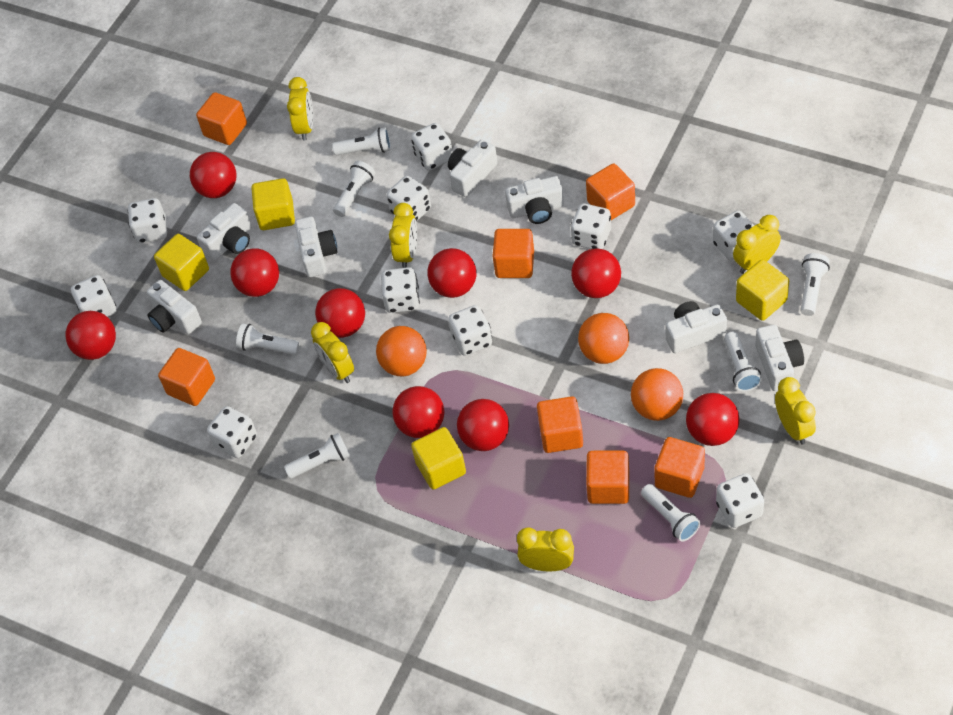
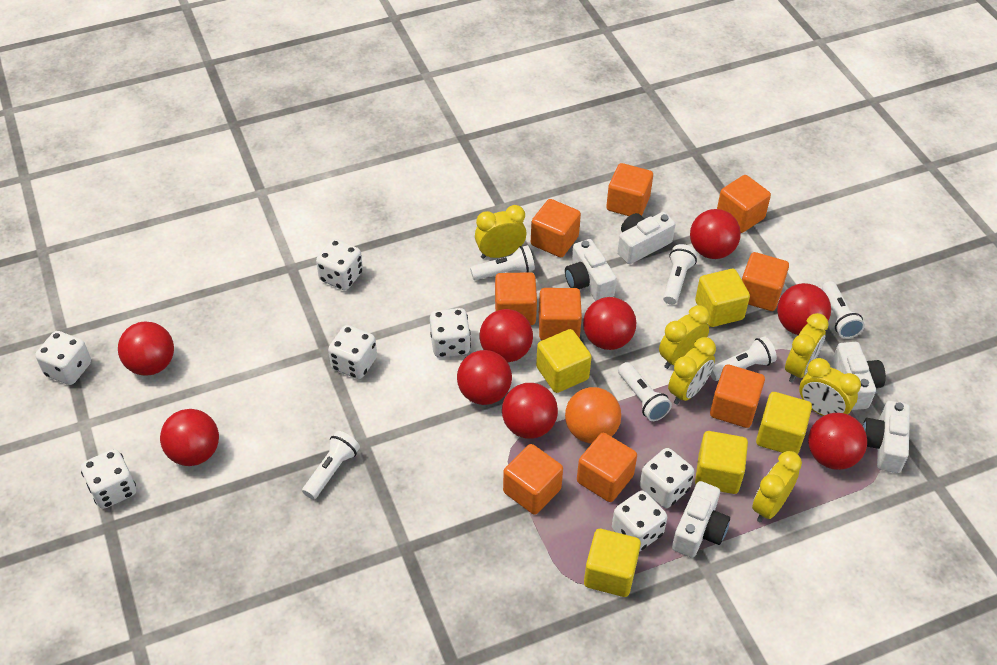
orange ball: 3 -> 1
orange cube: 7 -> 9
white camera: 7 -> 5
white dice: 10 -> 7
white flashlight: 7 -> 6
yellow cube: 4 -> 5

